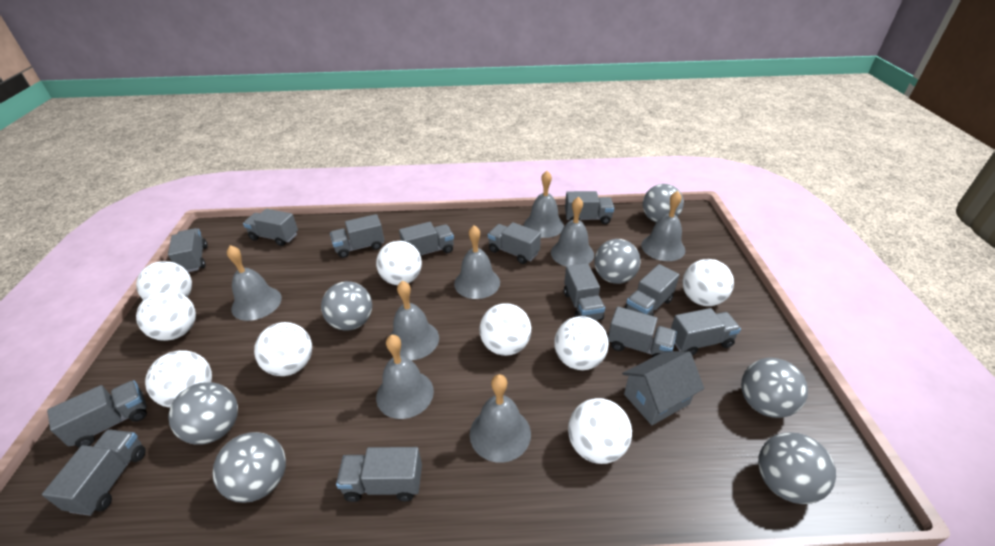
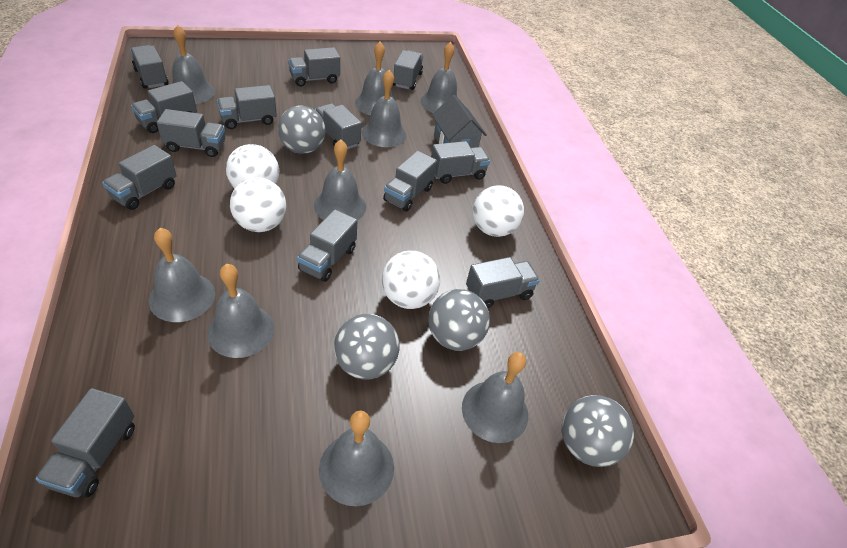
grey ball: 7 -> 4
grey bell: 8 -> 9
white ball: 9 -> 4

